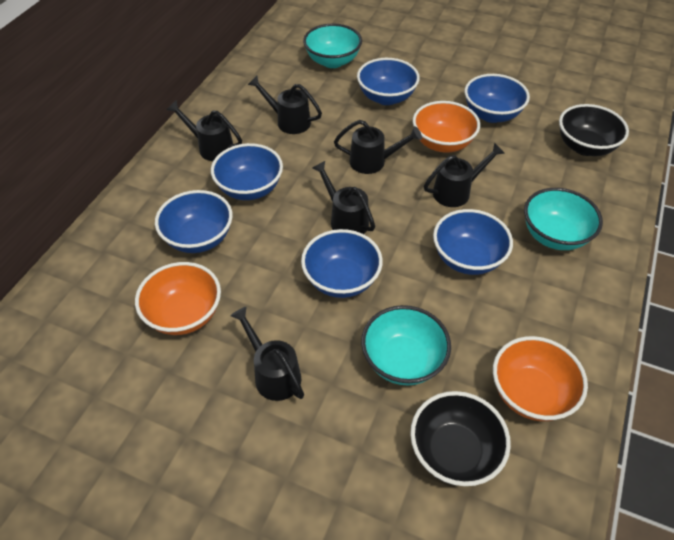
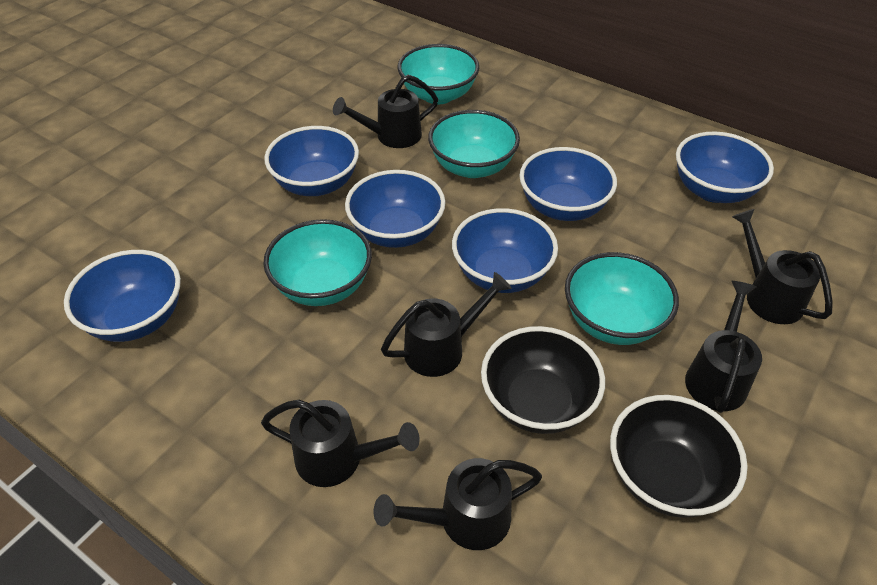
orange bowl: 3 -> 0
turquoise bowl: 3 -> 4

